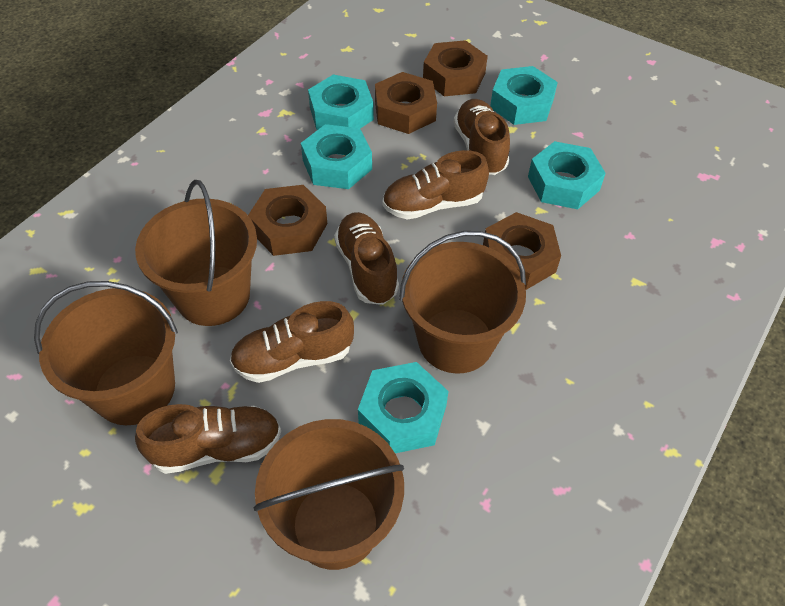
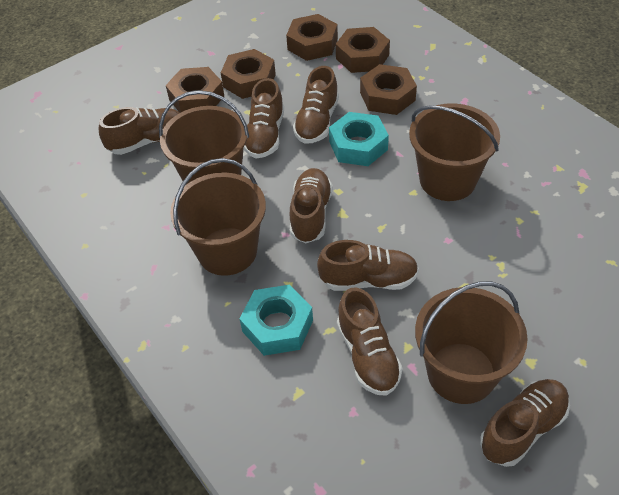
brown nut: 4 -> 5
brown shoe: 5 -> 7
turquoise nut: 5 -> 2

